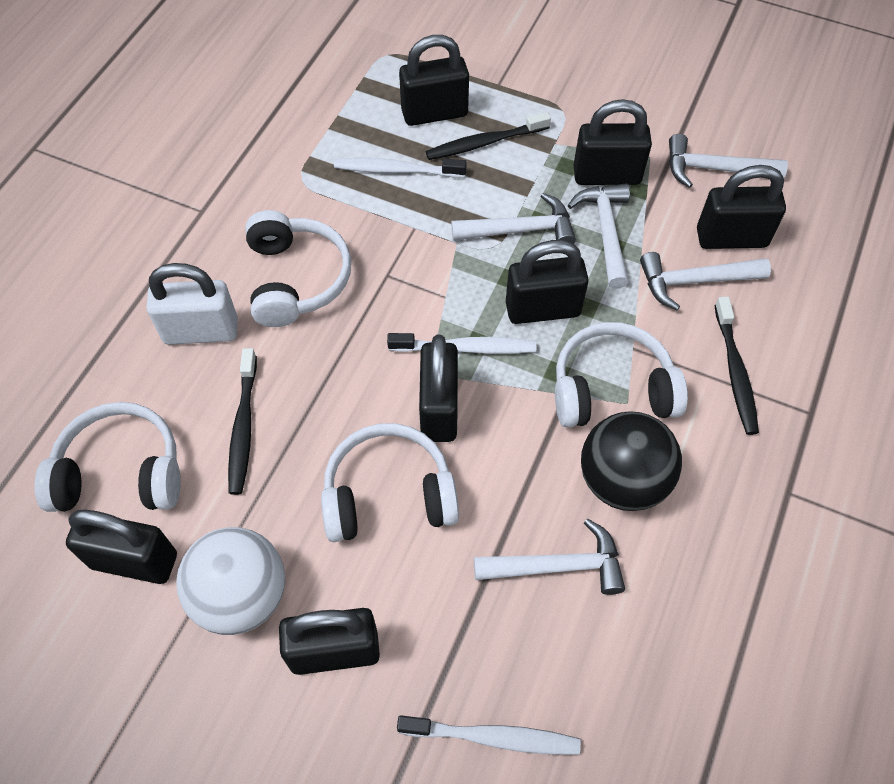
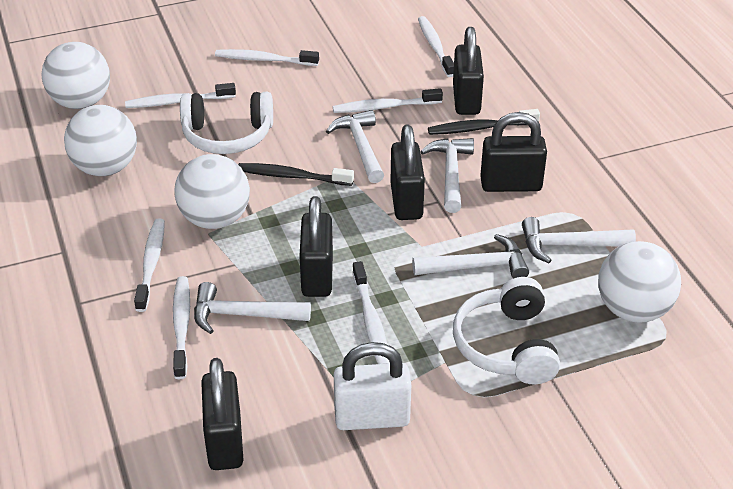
black ball: 1 -> 0
black padlock: 7 -> 5
black toothbrush: 3 -> 2
white ball: 1 -> 4
white headphones: 4 -> 2
white toothbrush: 3 -> 7

